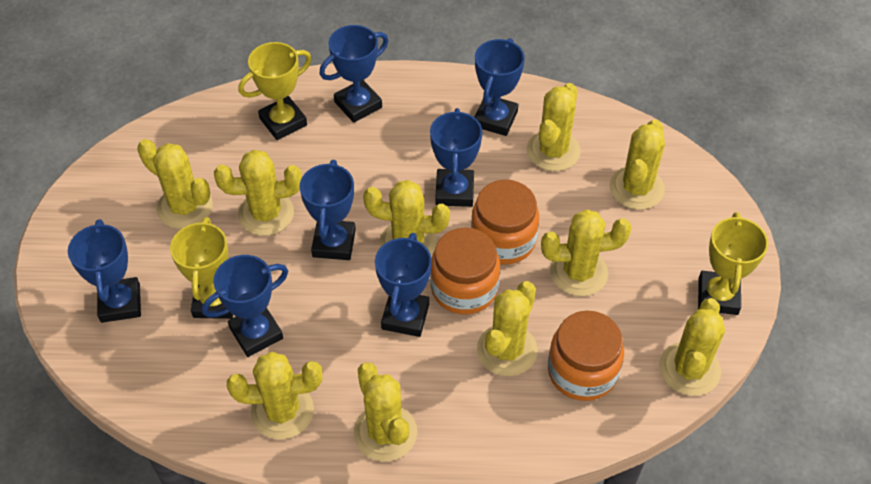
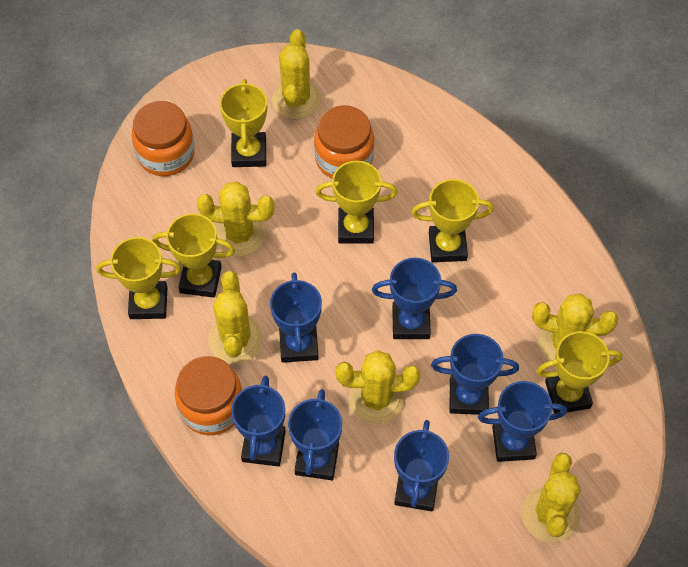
yellow cactus: 10 -> 6
yellow trophy: 3 -> 6

